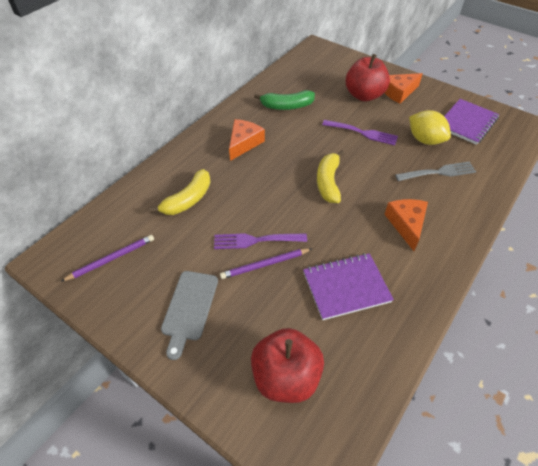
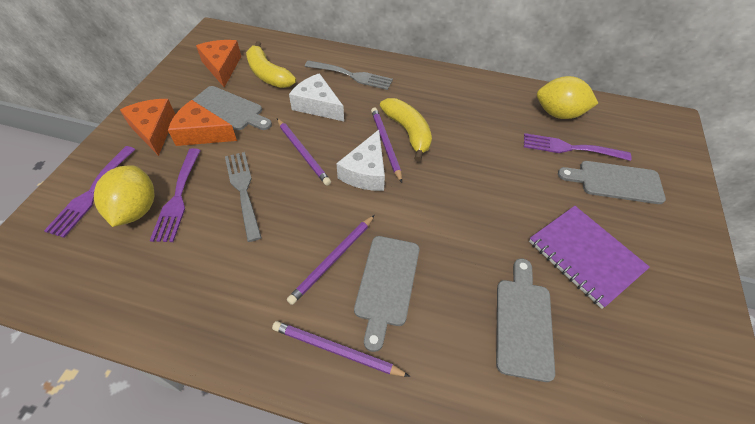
green banana: 1 -> 0
grey cutting board: 1 -> 4
grey fork: 1 -> 2
purple fork: 2 -> 3
purple notebook: 2 -> 1
purple pencil: 2 -> 4
red apple: 2 -> 0
white cheese: 0 -> 2
yellow lemon: 1 -> 2

